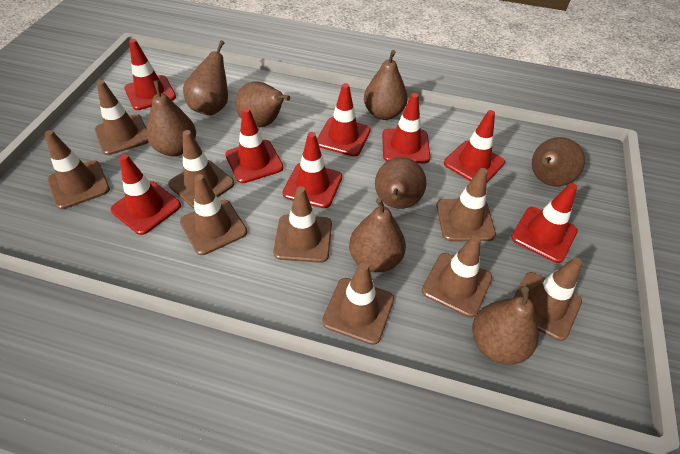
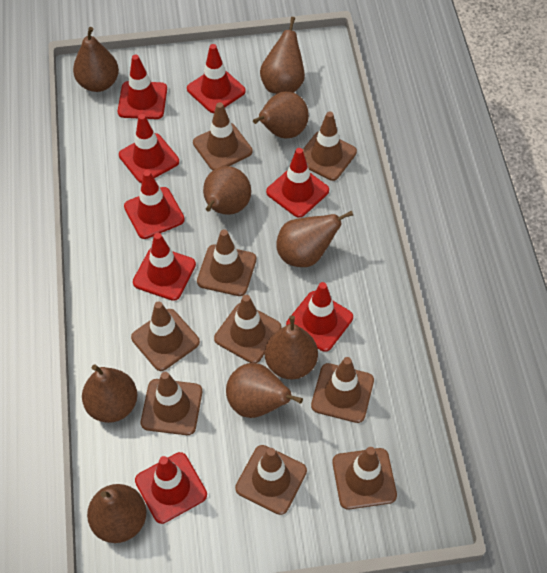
brown pear: 8 -> 9

